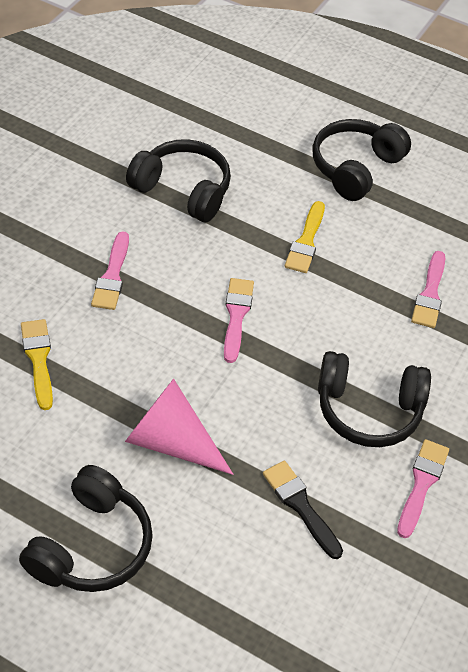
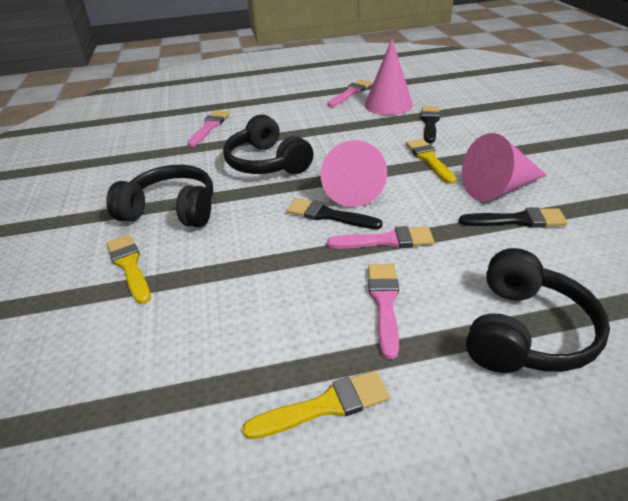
black brush: 1 -> 3
black headphones: 4 -> 3
pink cone: 1 -> 3
yellow brush: 2 -> 3

